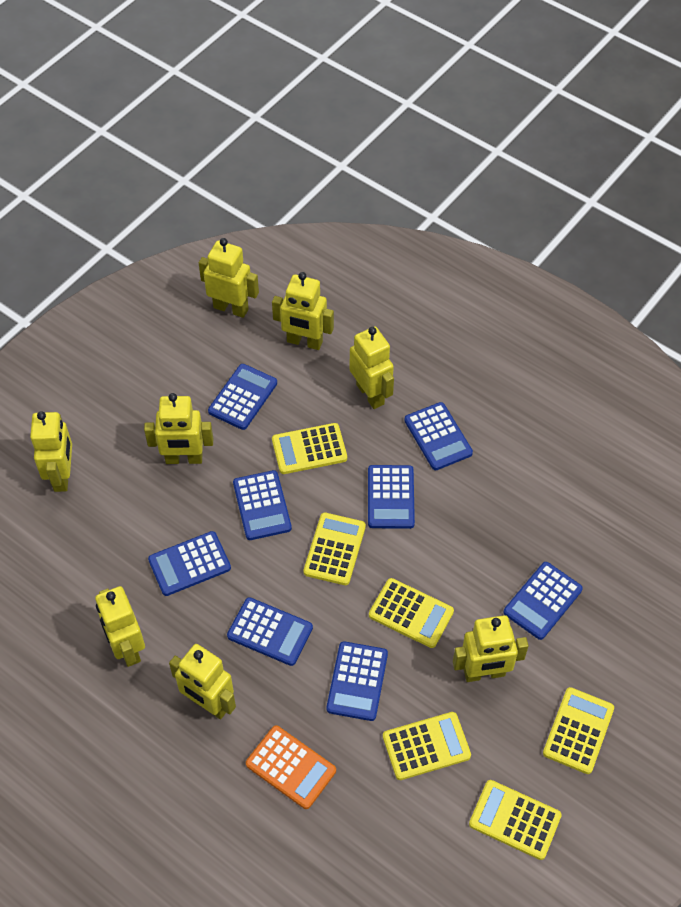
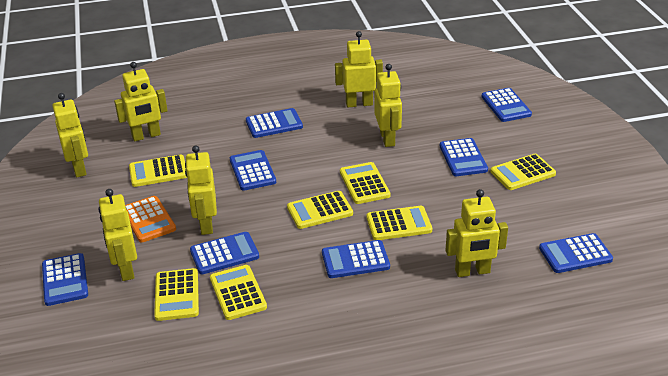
yellow calculator: 6 -> 7
yellow robot: 8 -> 7

